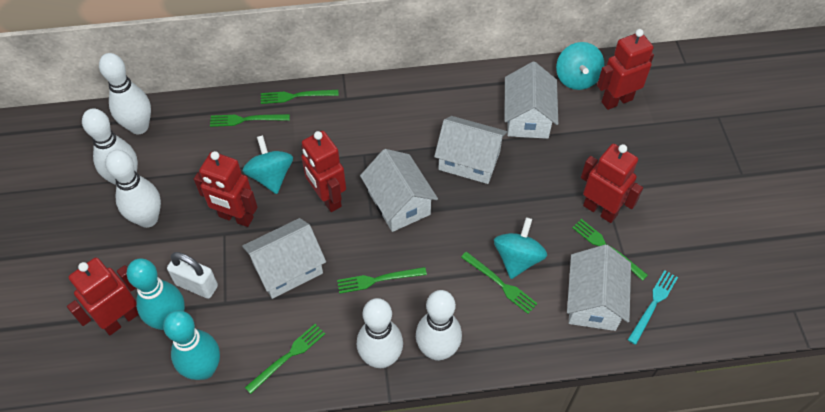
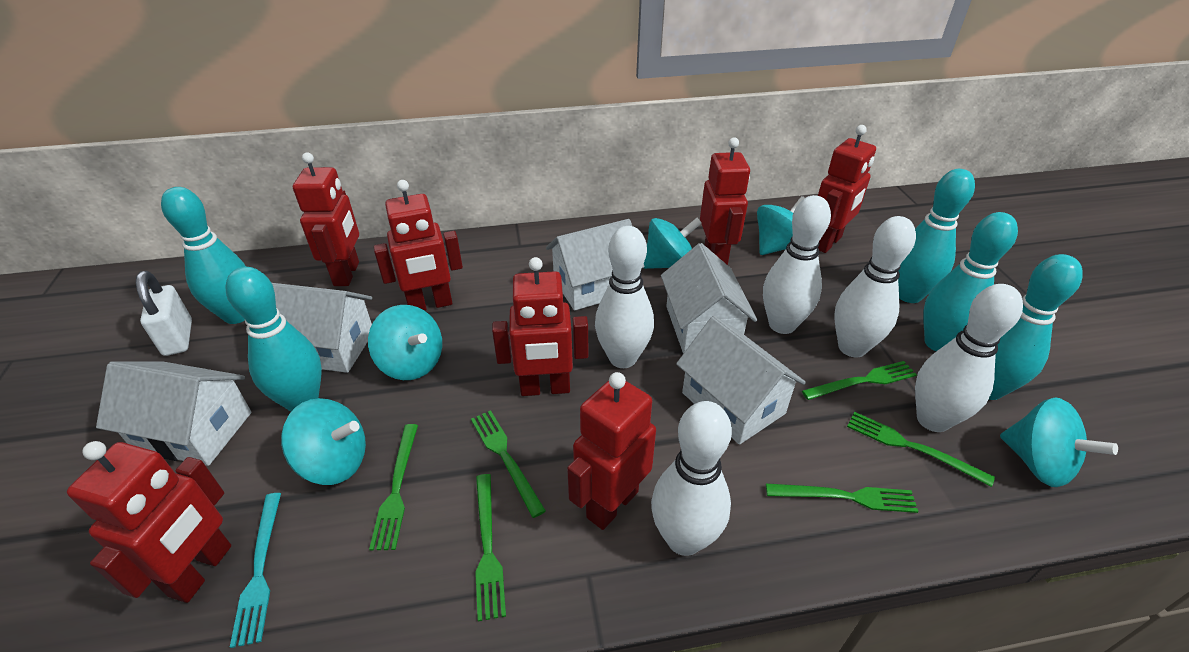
red robot: 5 -> 7
turquoise bowling pin: 2 -> 5
turquoise spinning top: 3 -> 5

